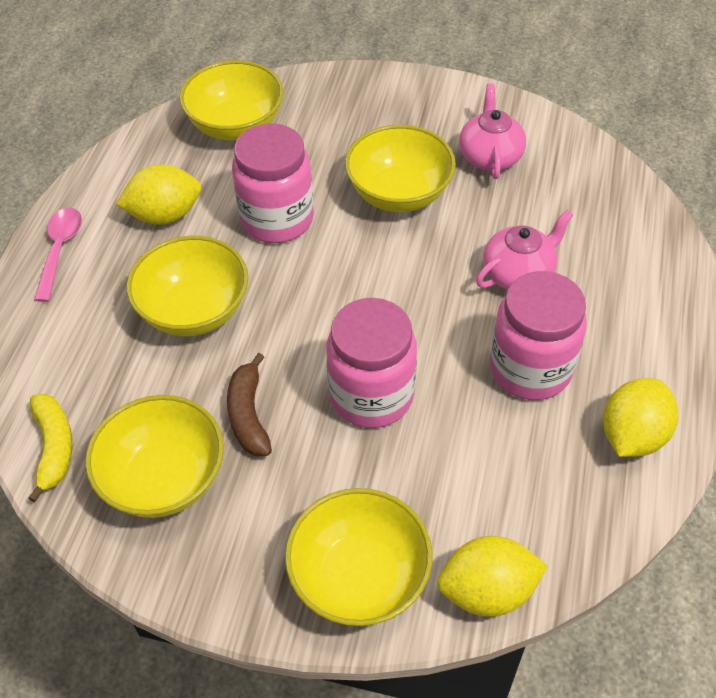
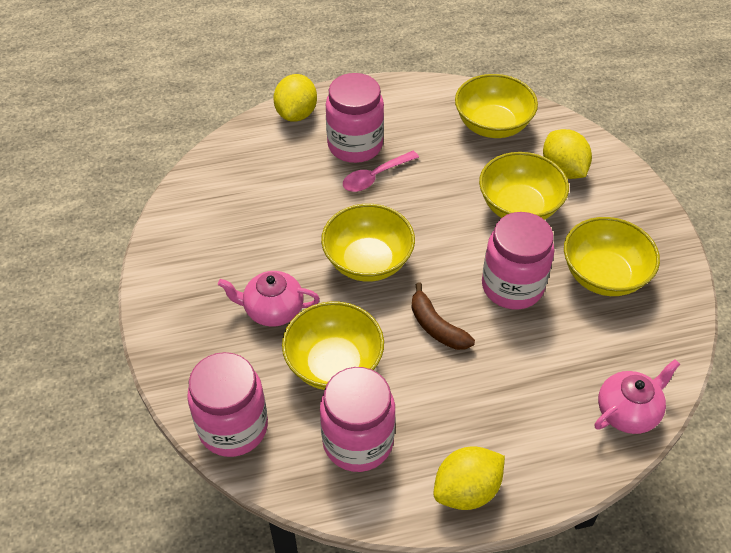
pink jar: 3 -> 4
yellow banana: 1 -> 0

